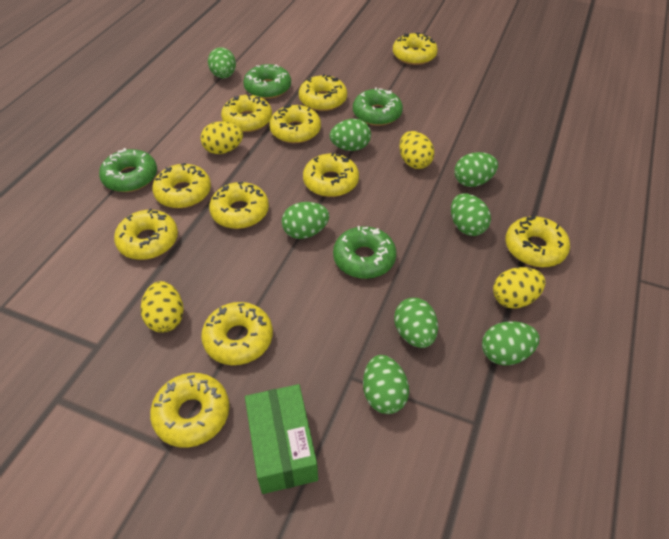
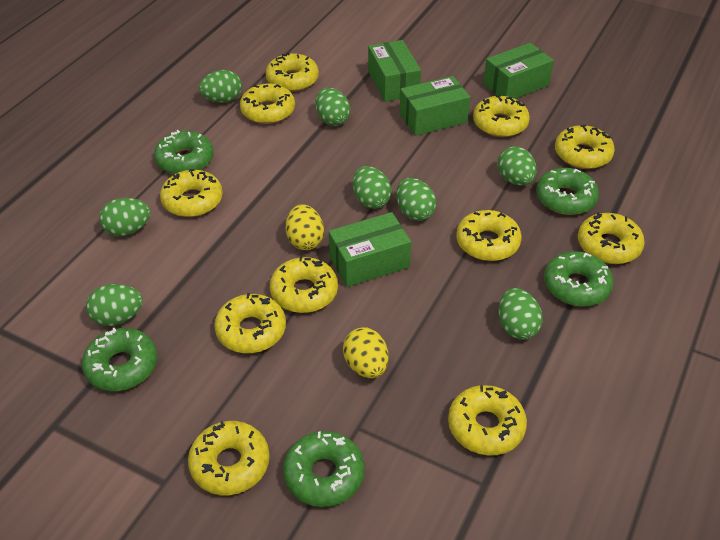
green box: 1 -> 4
green donut: 4 -> 5
yellow egg: 4 -> 2

